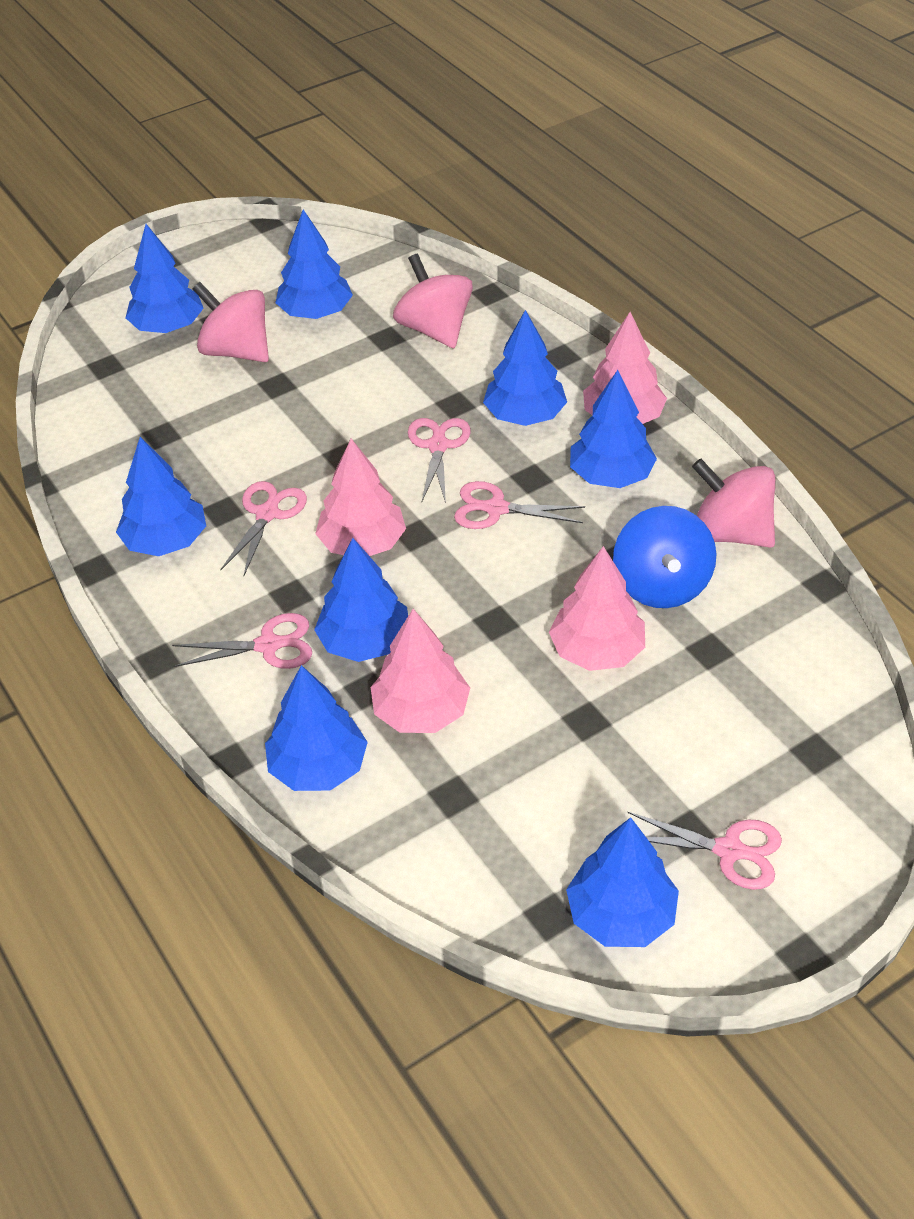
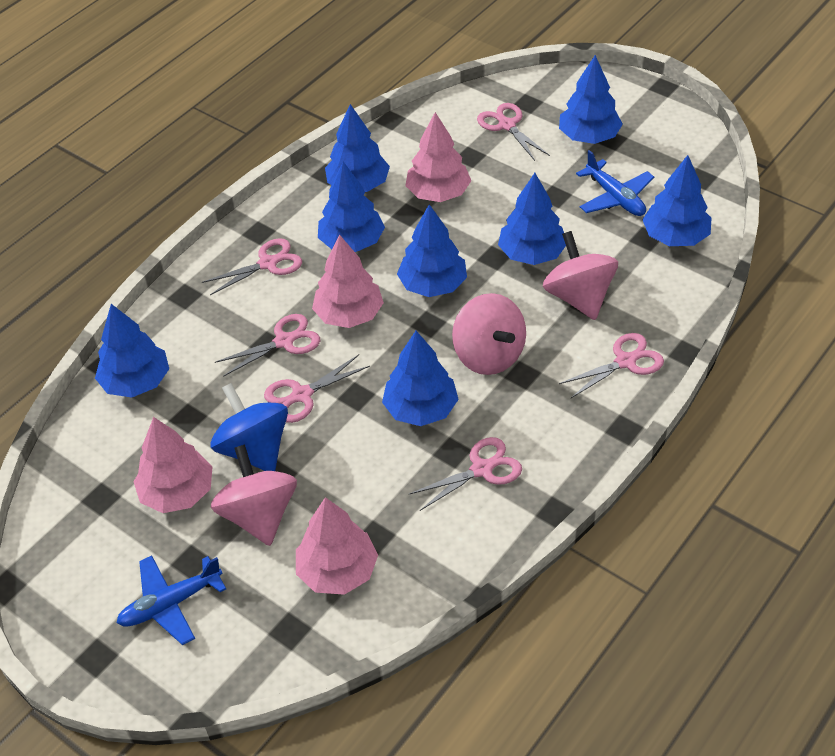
blue plane: 0 -> 2
pink scissors: 5 -> 6

